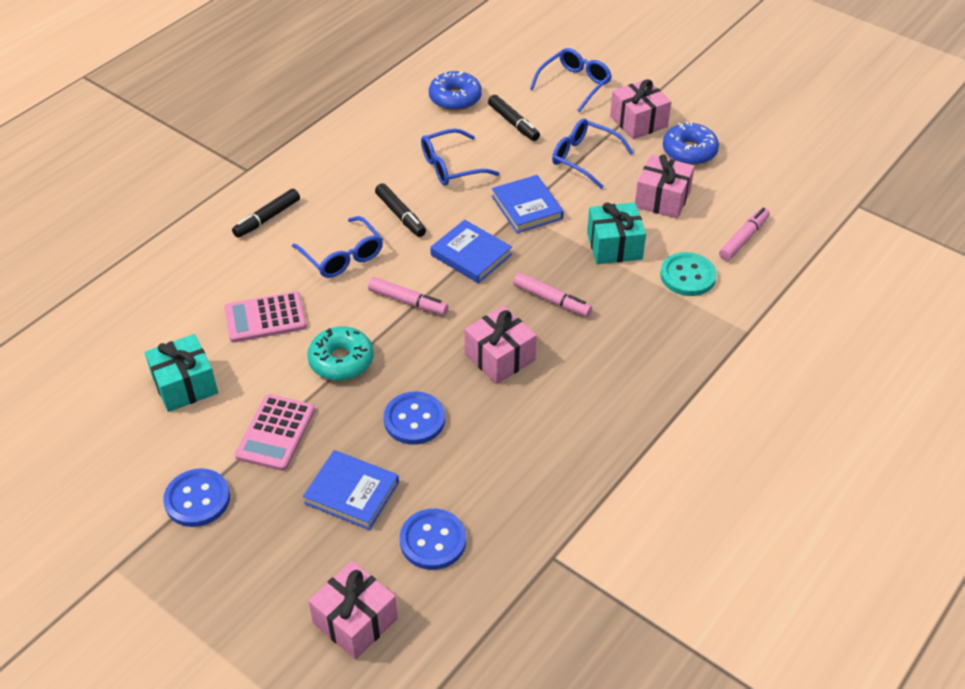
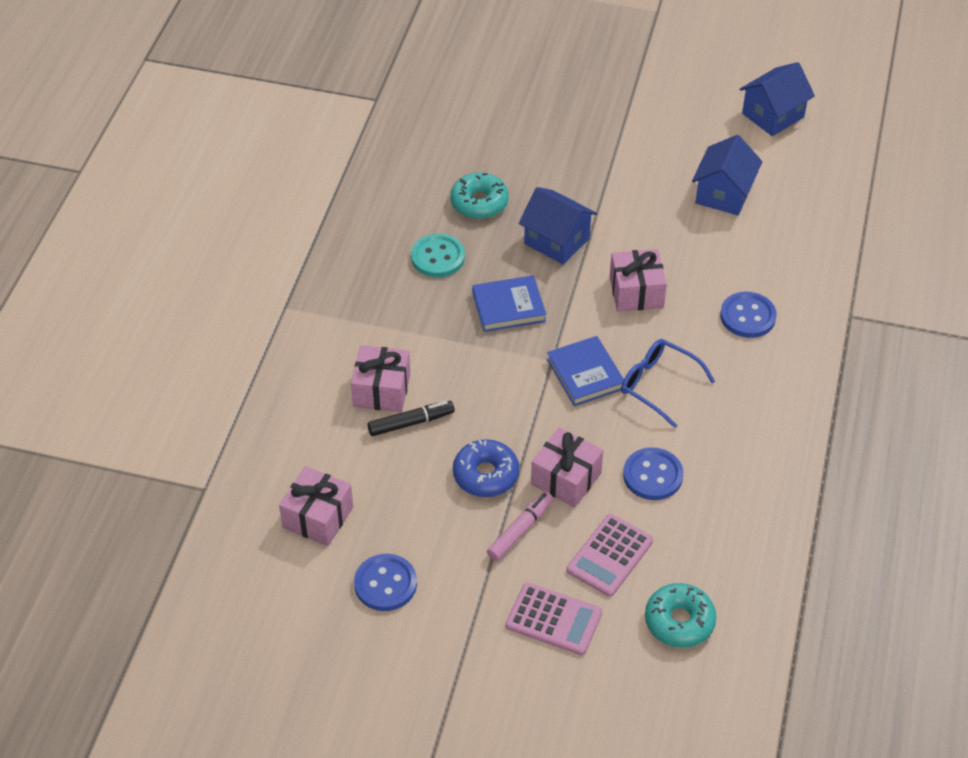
black marker: 3 -> 1
blue book: 3 -> 2
blue donut: 2 -> 1
blue glasses: 4 -> 1
blue house: 0 -> 3
pink marker: 3 -> 1
turquoise donut: 1 -> 2
turquoise gift: 2 -> 0

